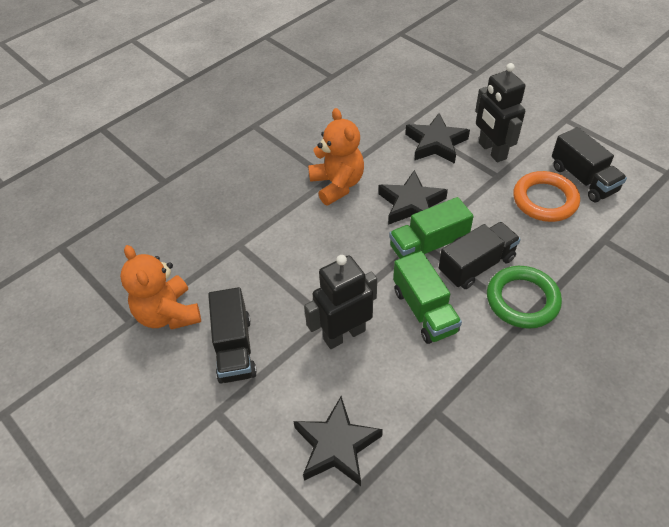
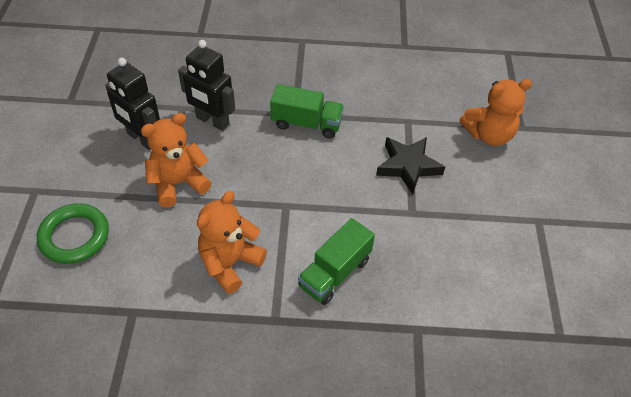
black star: 3 -> 1
black truck: 3 -> 0
orange ring: 1 -> 0
orange teddy bear: 2 -> 3

